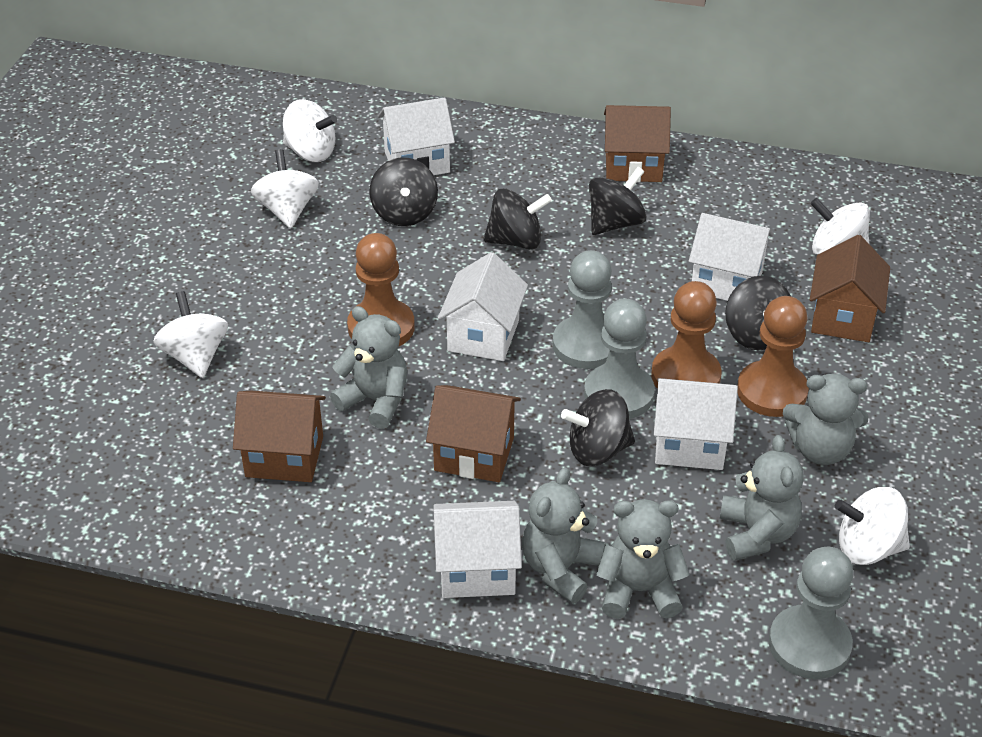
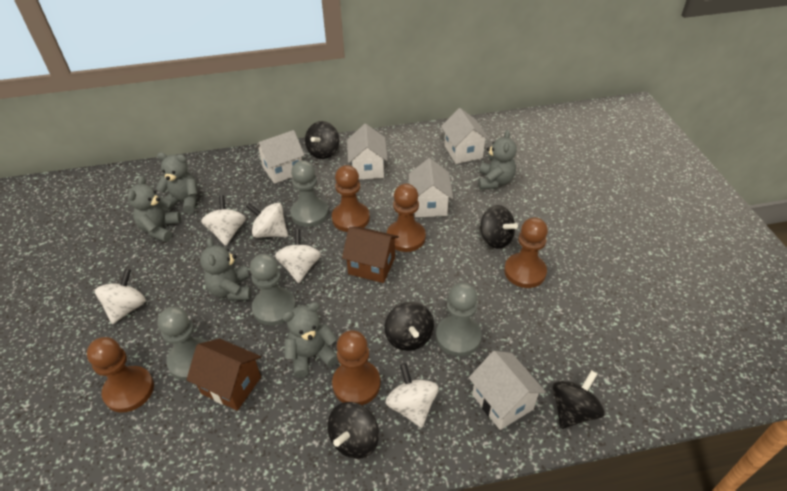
brown house: 4 -> 2
brown pawn: 3 -> 5
grey pawn: 3 -> 4

